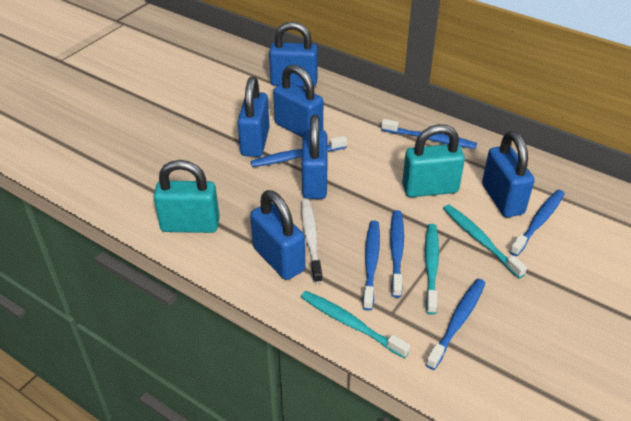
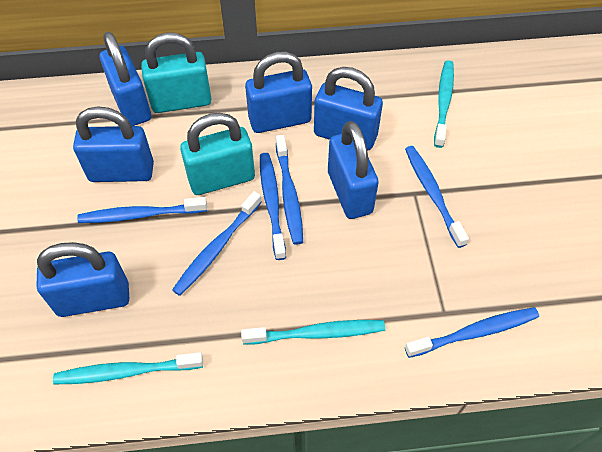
white toothbrush: 1 -> 0

